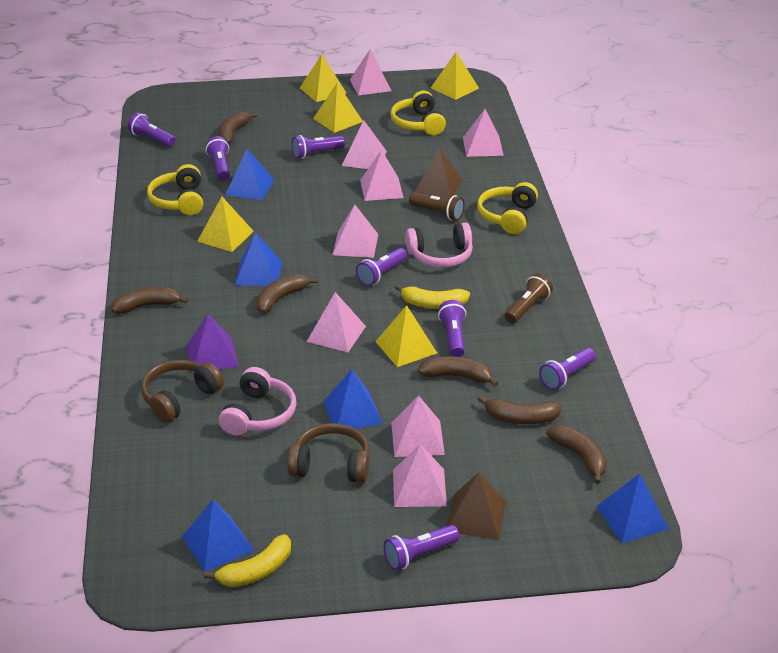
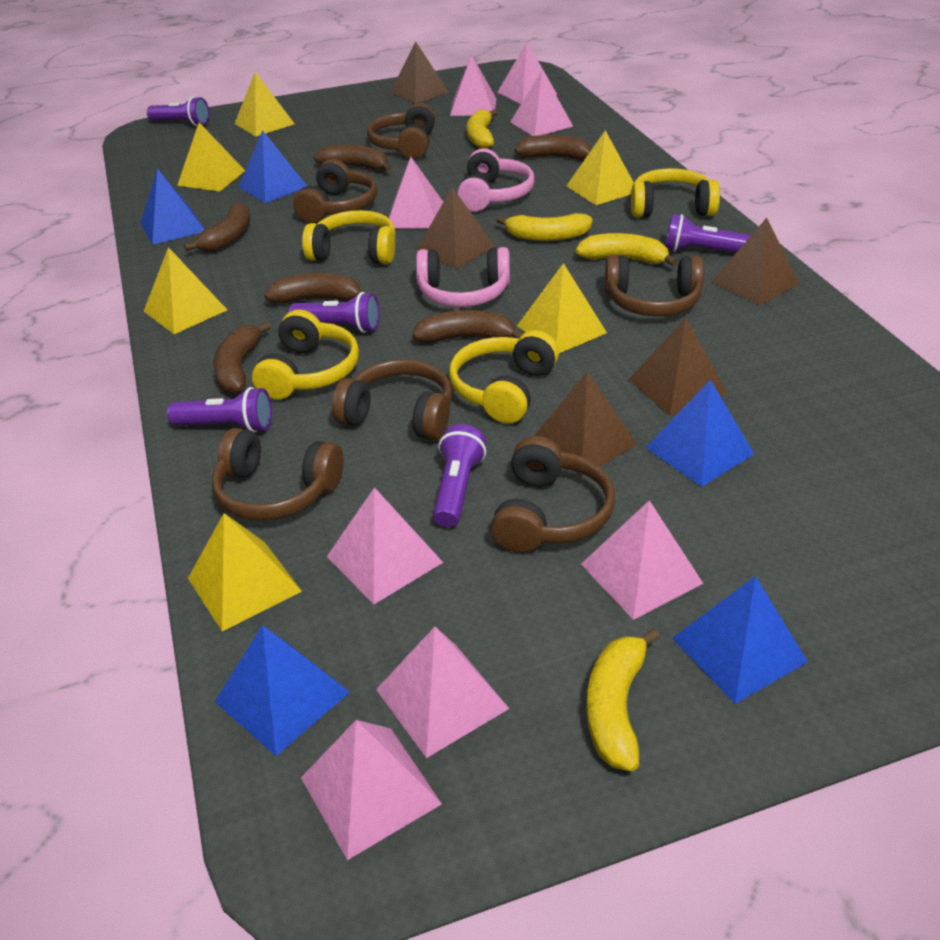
brown flashlight: 2 -> 0
brown headphones: 2 -> 6
brown pyramid: 2 -> 5
purple flashlight: 7 -> 5
purple pyramid: 1 -> 0
yellow banana: 2 -> 4
yellow headphones: 3 -> 4
yellow pyramid: 5 -> 6

